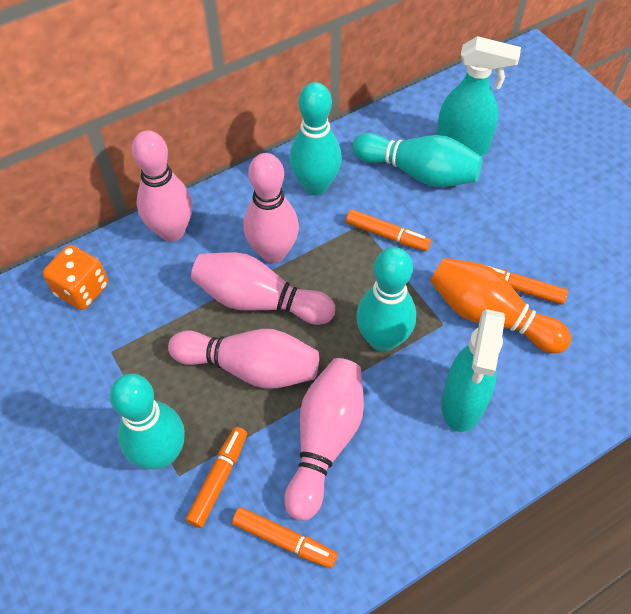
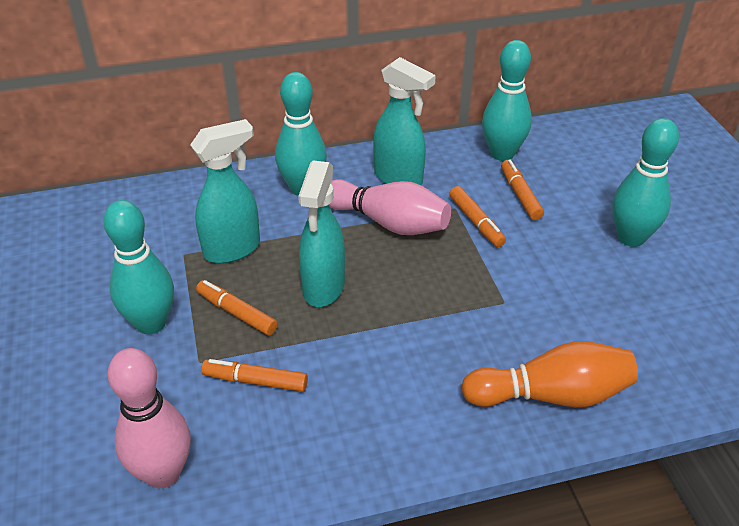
orange dice: 1 -> 0
pink bowling pin: 5 -> 2
turquoise spray bottle: 2 -> 3

